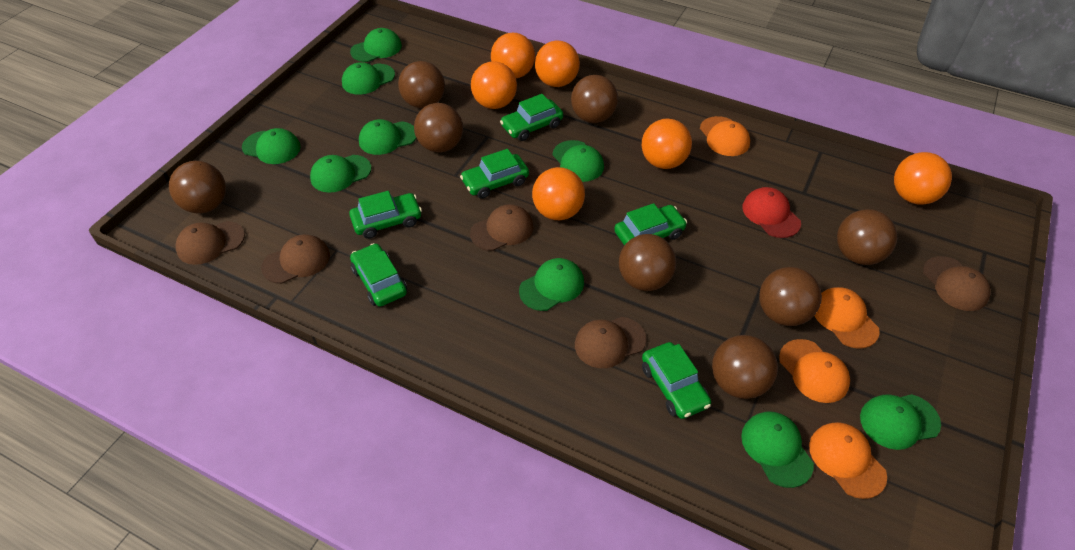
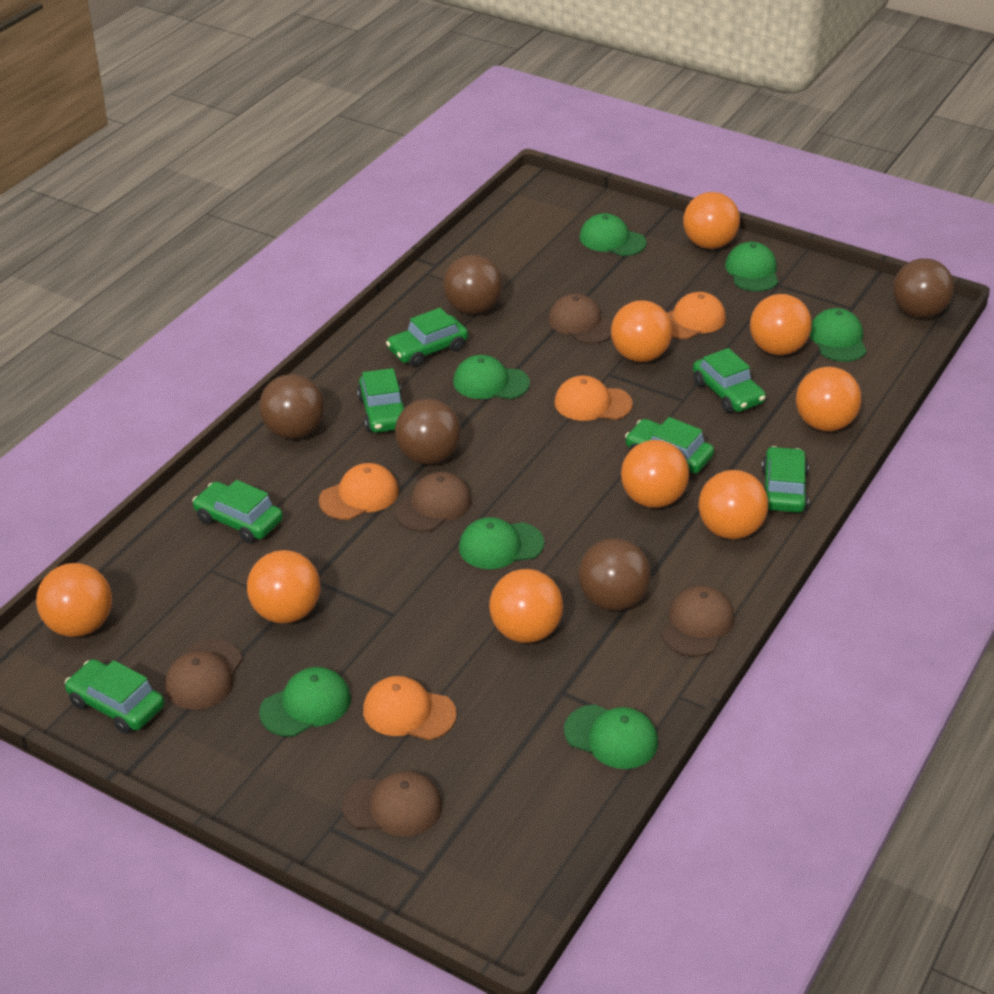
brown ball: 8 -> 5
green cap: 9 -> 7
green car: 6 -> 7
orange ball: 6 -> 9
red cap: 1 -> 0

